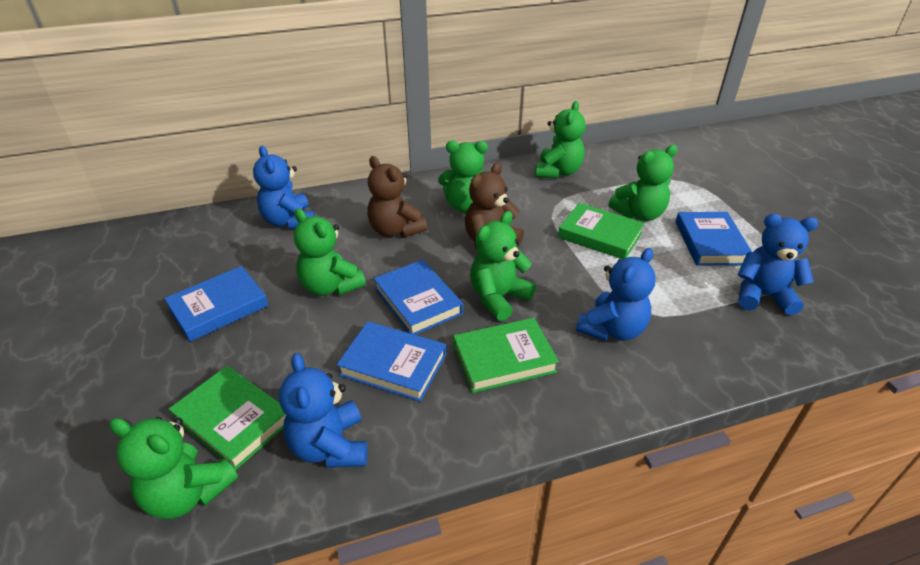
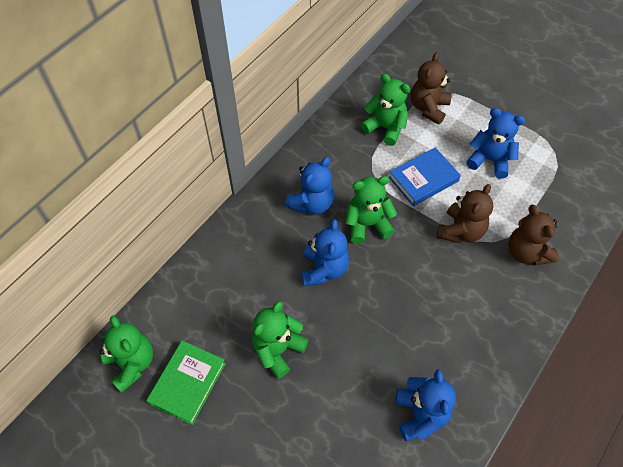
blue book: 4 -> 1
brown teddy bear: 2 -> 3
green book: 3 -> 1
green teddy bear: 6 -> 4

